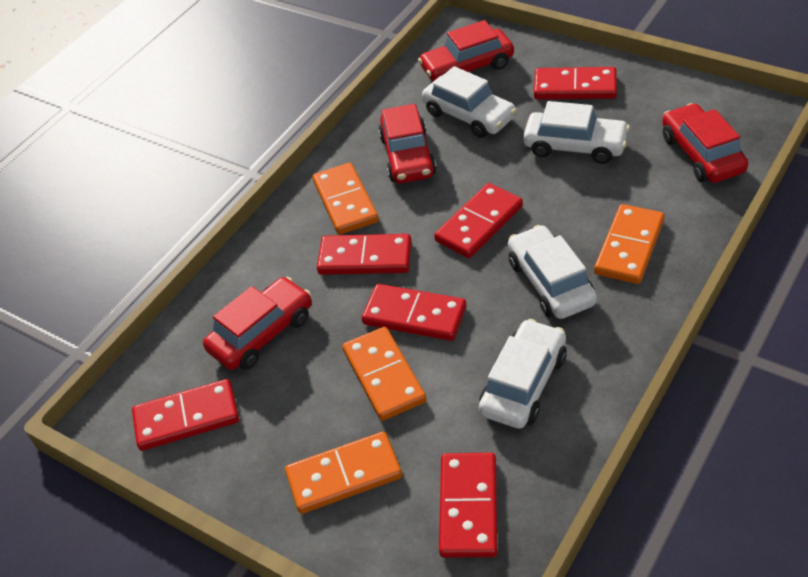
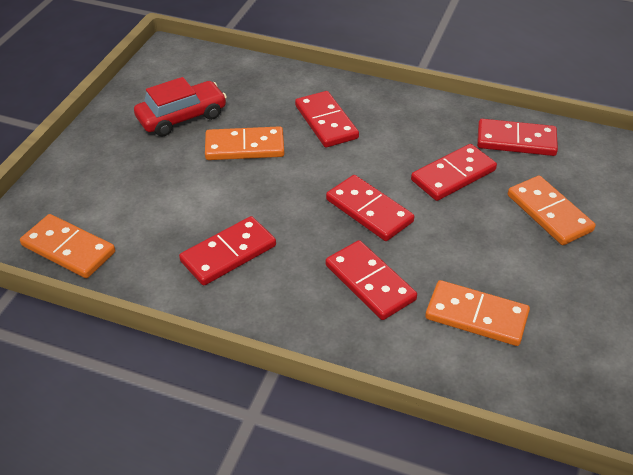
red car: 4 -> 1
white car: 4 -> 0

